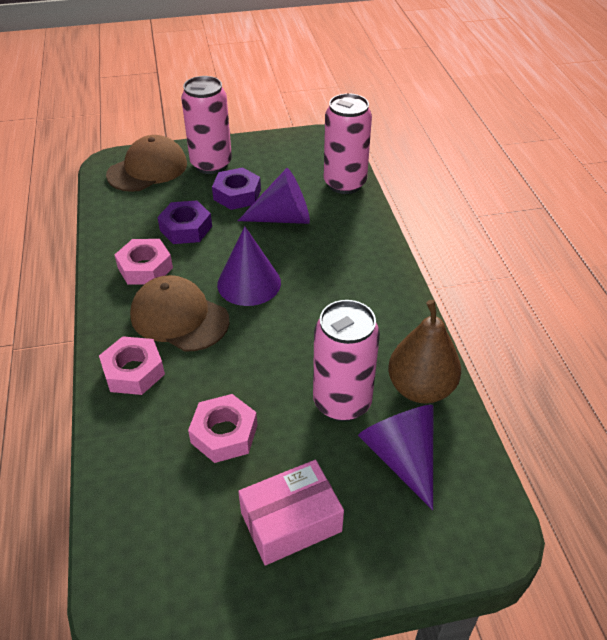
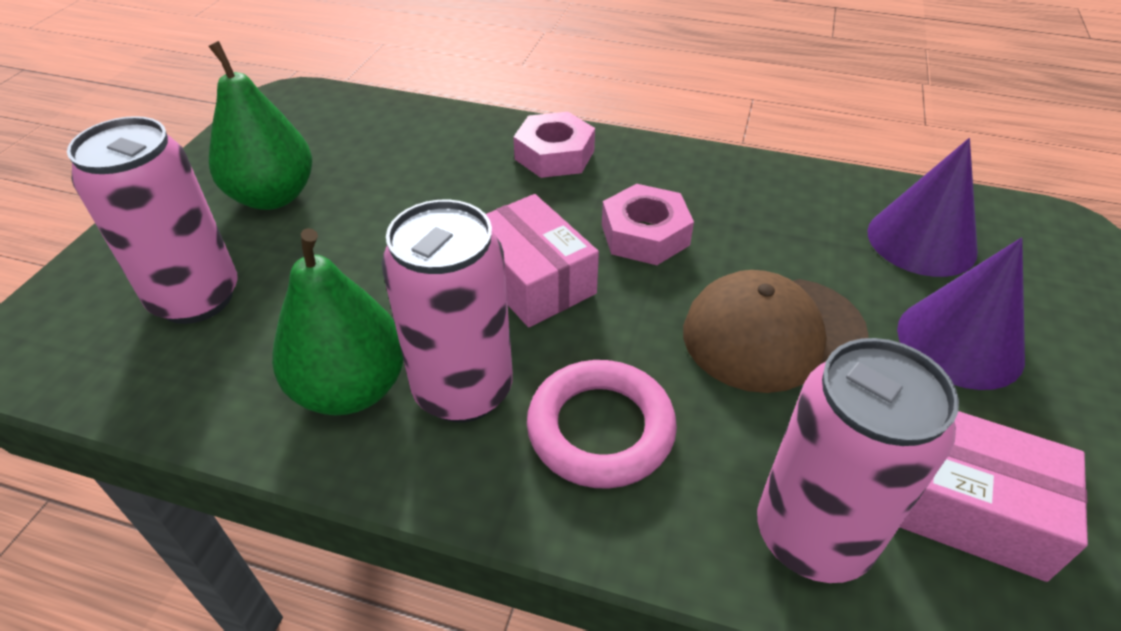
brown cap: 2 -> 1
brown pear: 1 -> 0
green pear: 0 -> 2
pink box: 1 -> 2
pink nut: 3 -> 2
pink ring: 0 -> 1
purple cone: 3 -> 2
purple nut: 2 -> 0

